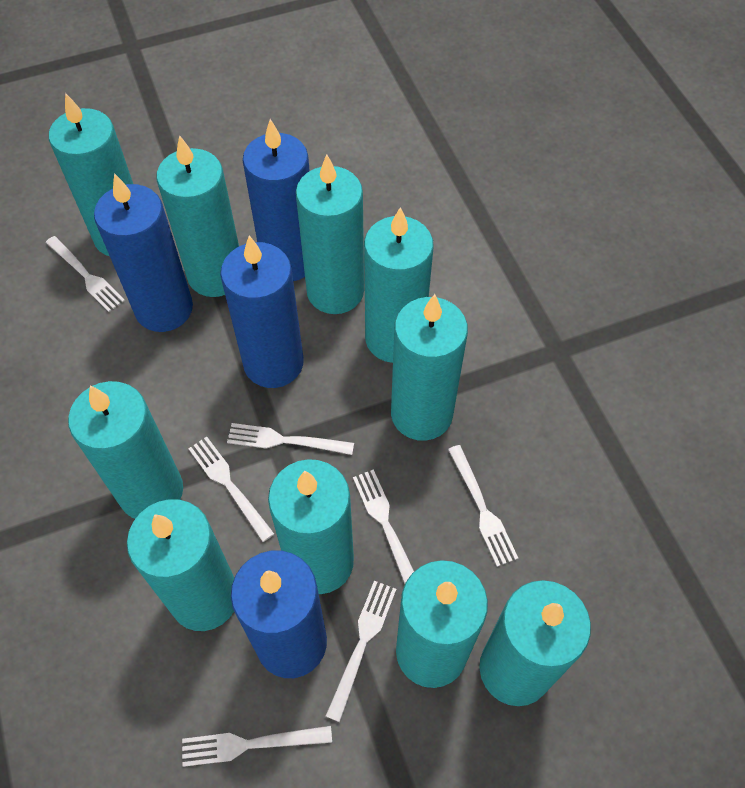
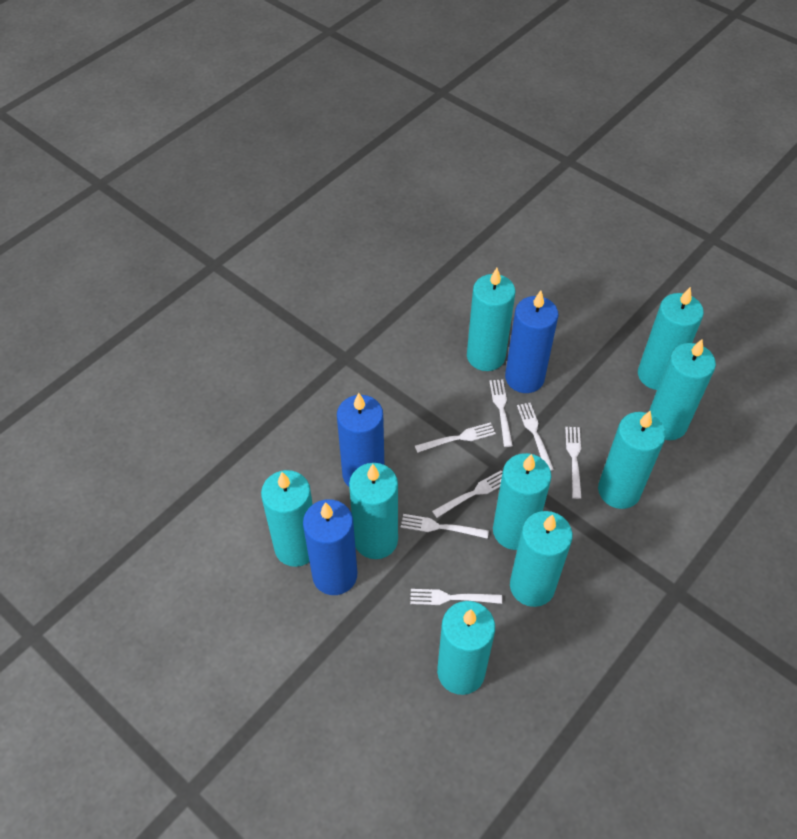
blue candle: 4 -> 3
turquoise candle: 10 -> 9

